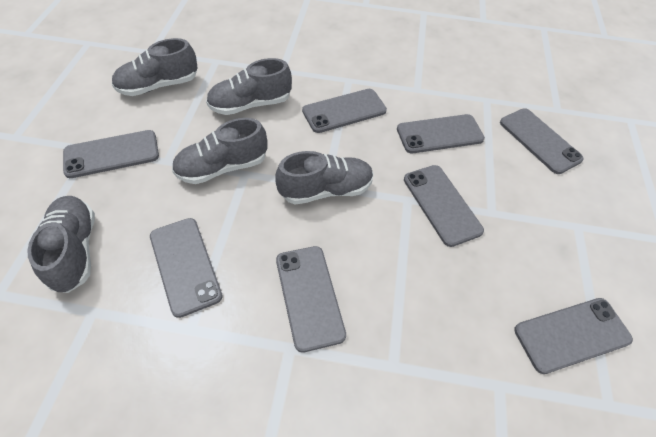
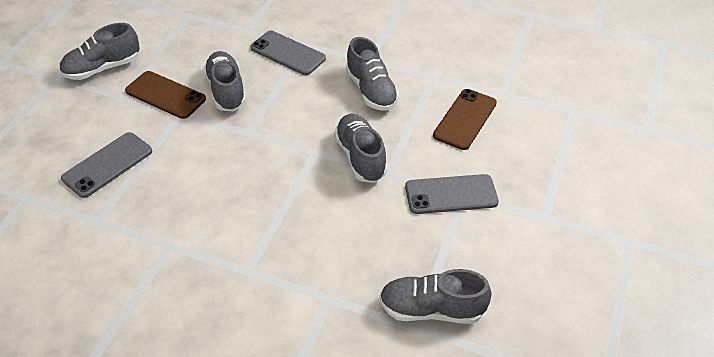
brown phone: 0 -> 2
grey phone: 8 -> 3

